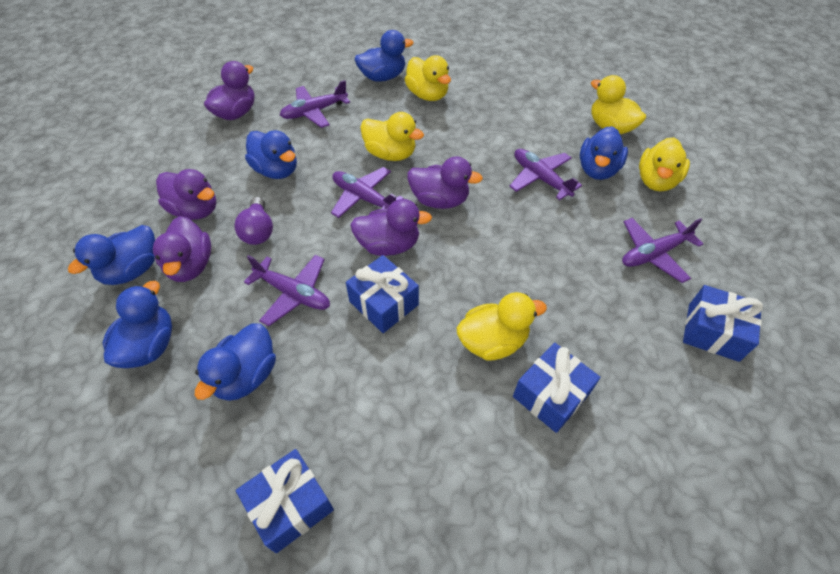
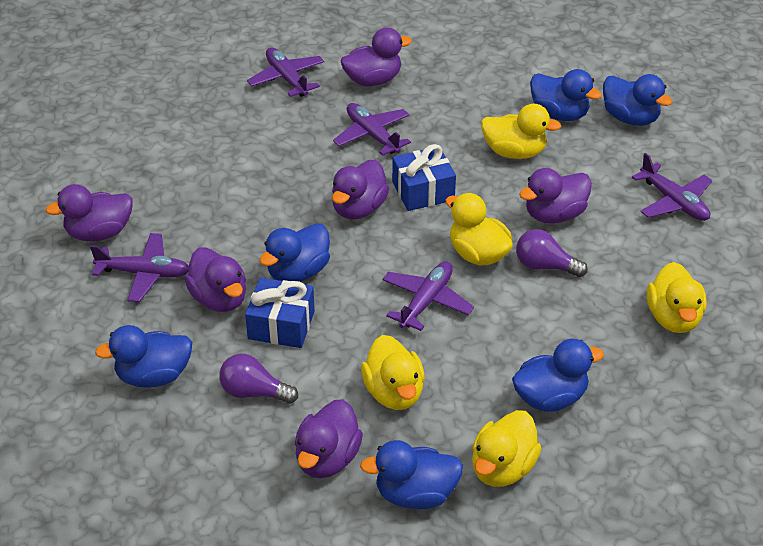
blue gift: 4 -> 2
purple duck: 5 -> 6
purple light bulb: 1 -> 2

